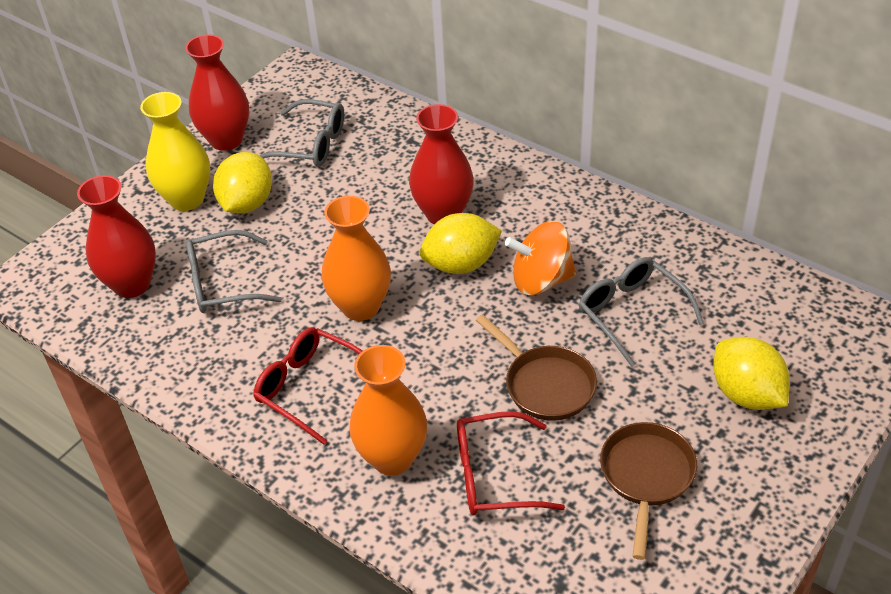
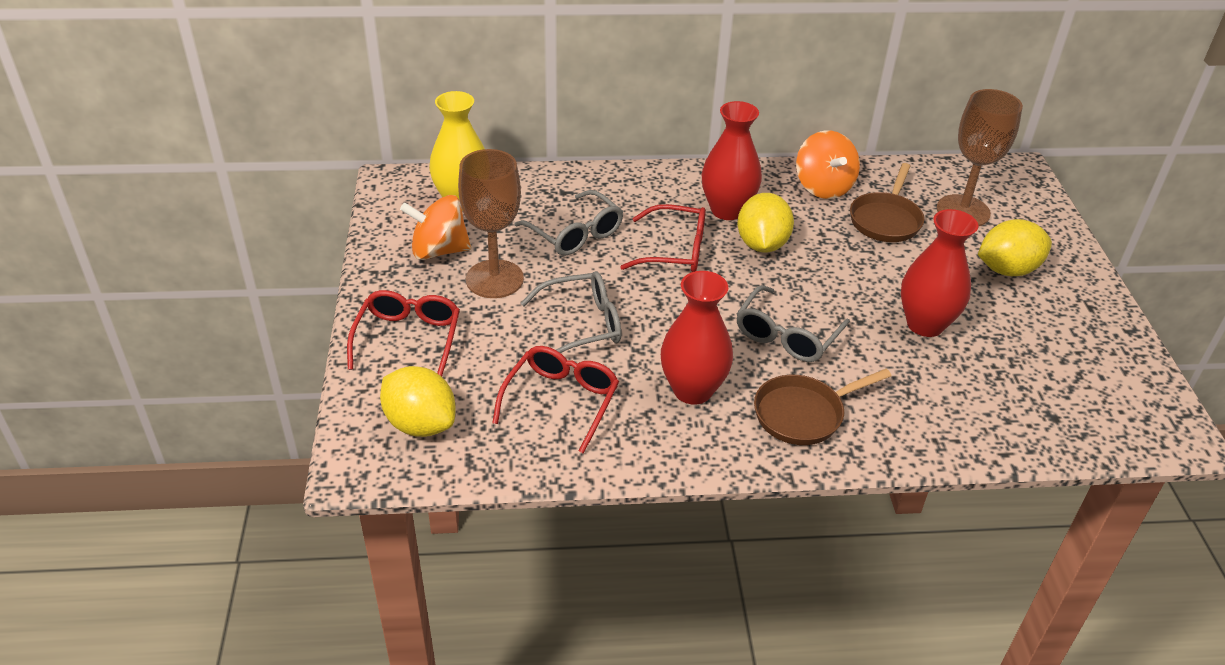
brown goblet: 0 -> 2
orange spinning top: 1 -> 2
orange vase: 2 -> 0
red glasses: 2 -> 3

